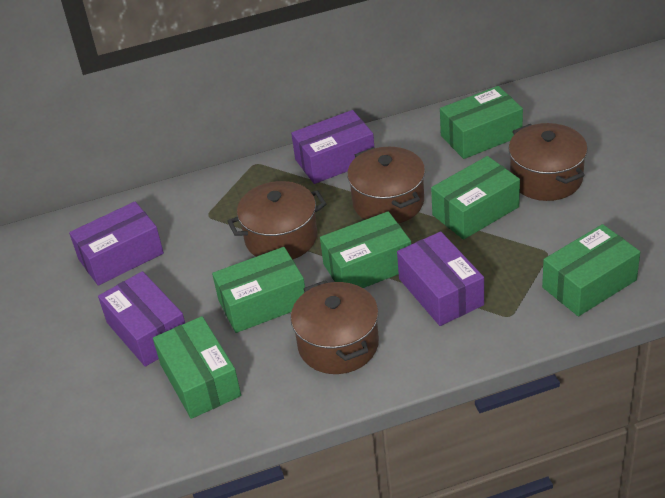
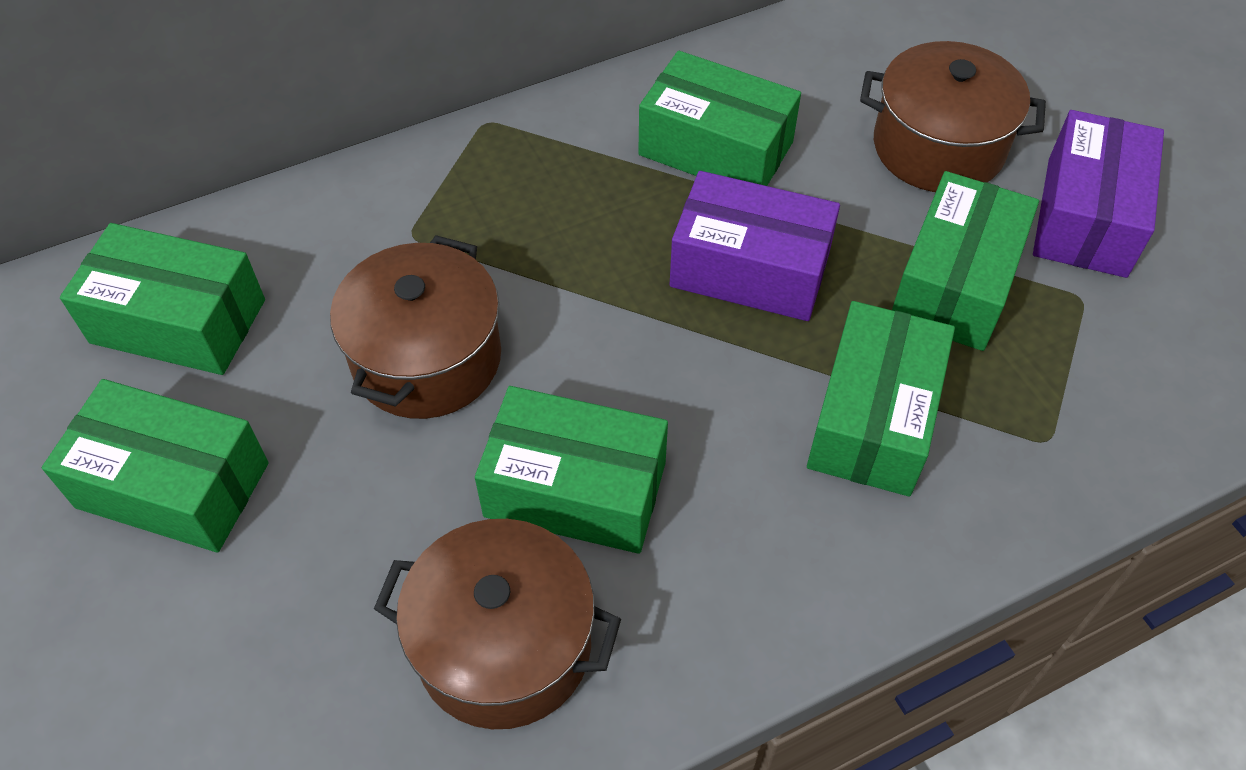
brown pot: 4 -> 3
purple box: 4 -> 2

